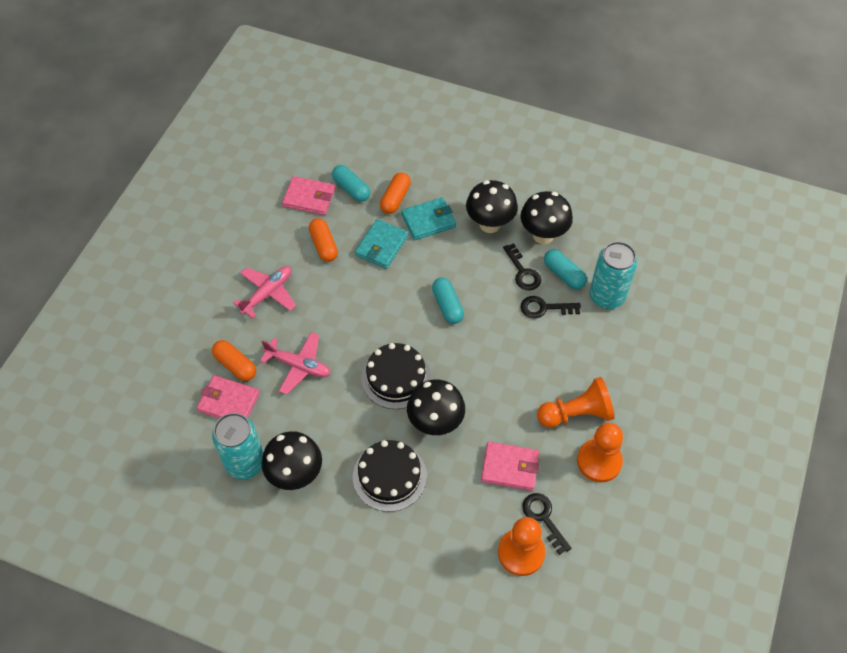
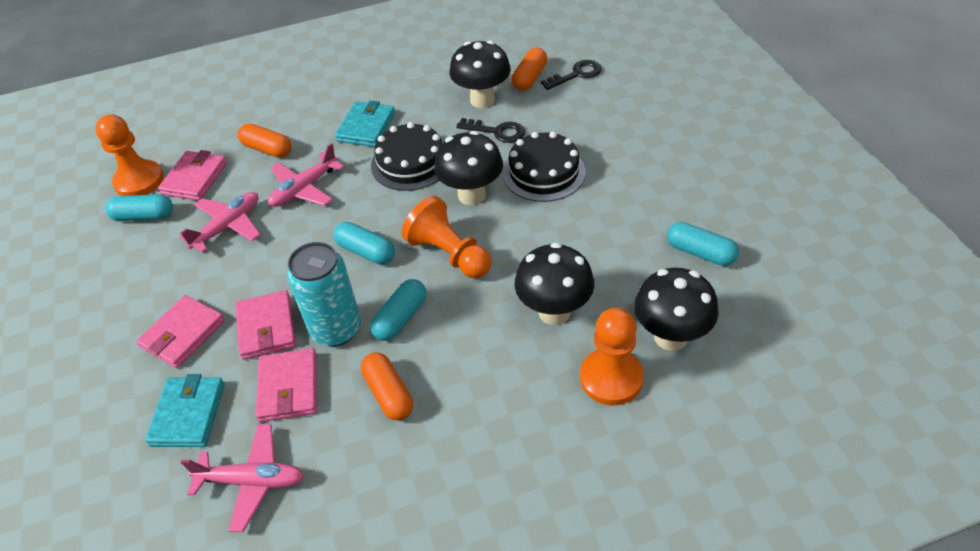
black key: 3 -> 2
pink plane: 2 -> 3
pink wallet: 3 -> 4
turquoise can: 2 -> 1
turquoise capsule: 3 -> 4

